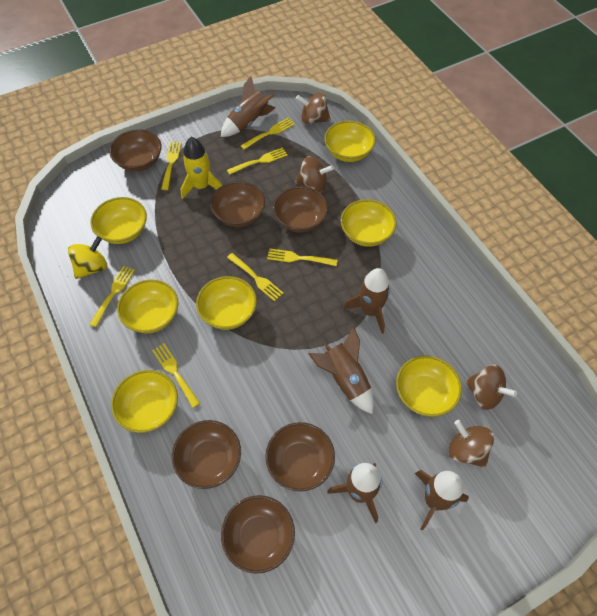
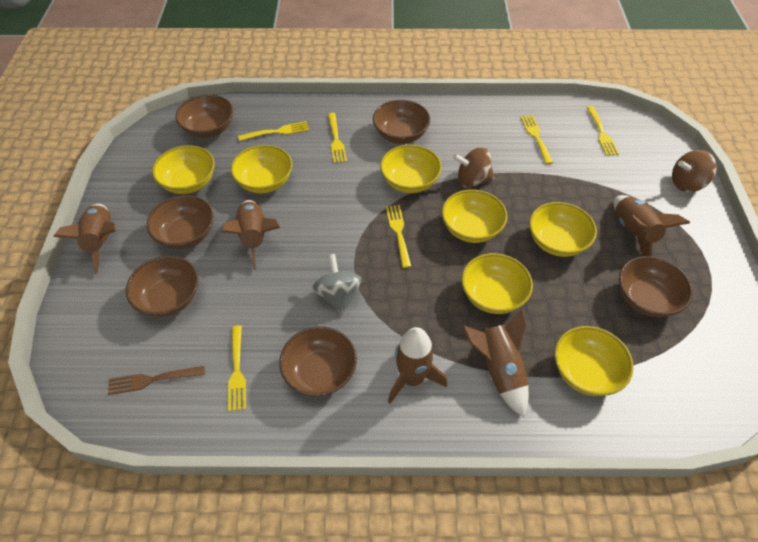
brown fork: 0 -> 1
brown spinning top: 4 -> 2
grey spinning top: 0 -> 1
yellow fork: 7 -> 6
yellow rocket: 1 -> 0
yellow spinning top: 1 -> 0

